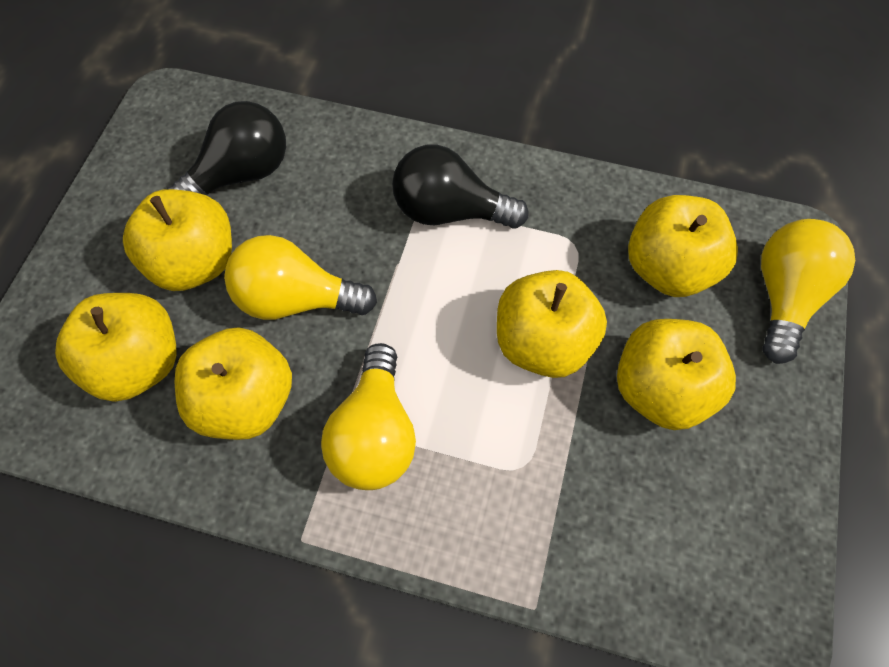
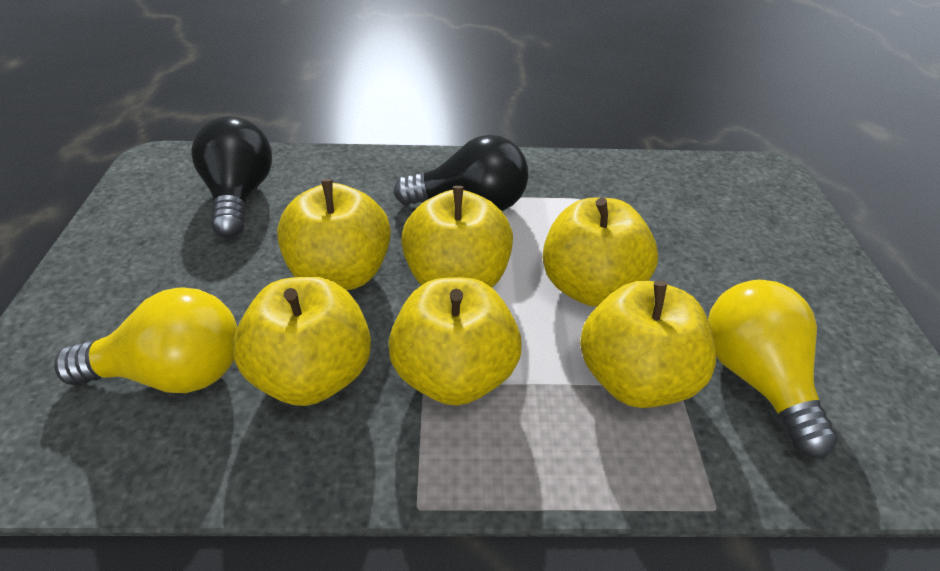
yellow light bulb: 3 -> 2

